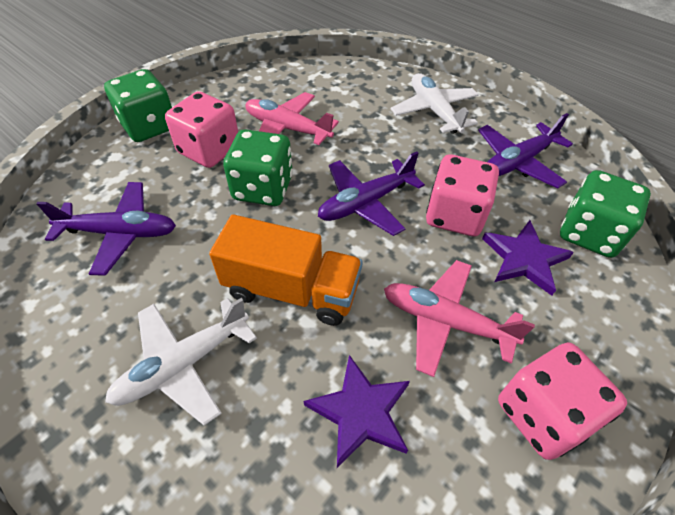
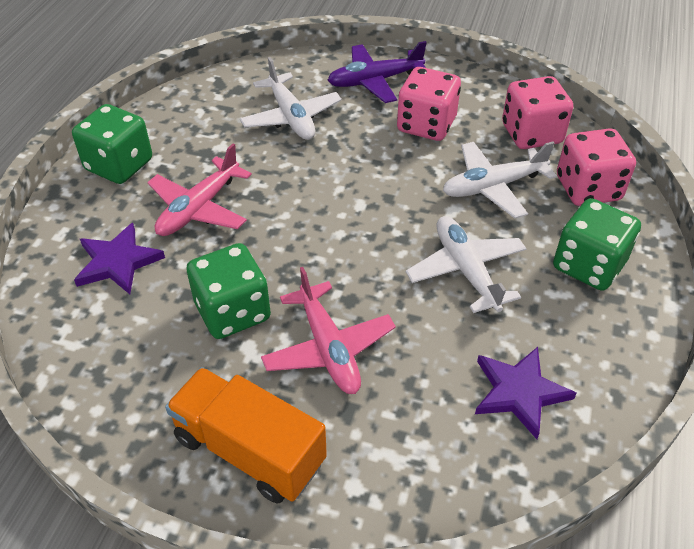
purple plane: 3 -> 1
white plane: 2 -> 3

